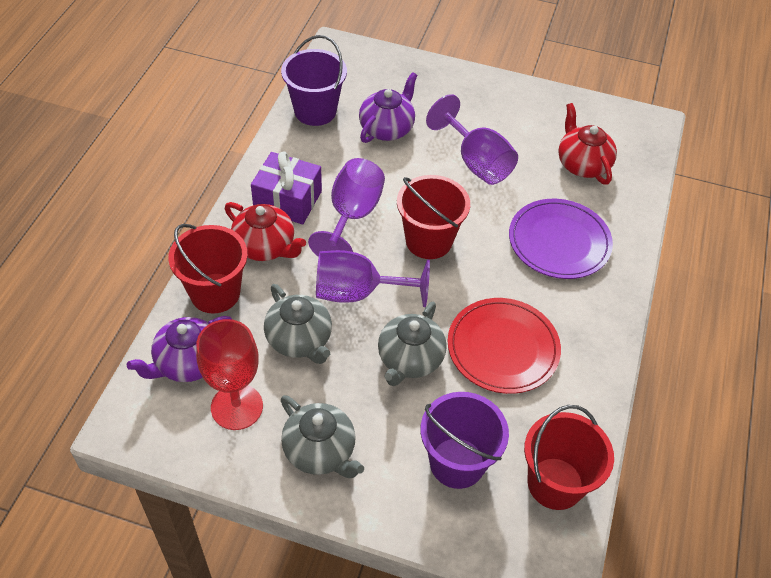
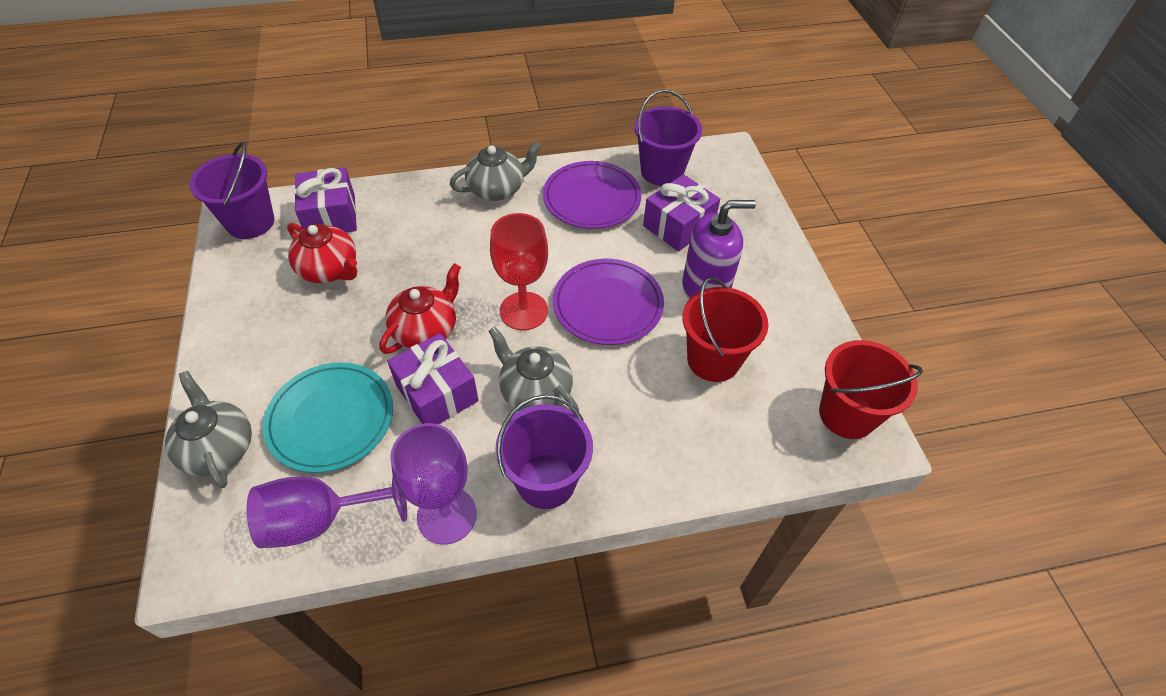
purple bucket: 2 -> 3
purple gift: 1 -> 3
purple goblet: 3 -> 2
purple plate: 1 -> 2
purple soap dispenser: 0 -> 1
purple teapot: 2 -> 0
red bucket: 3 -> 2
red plate: 1 -> 0
turquoise plate: 0 -> 1

